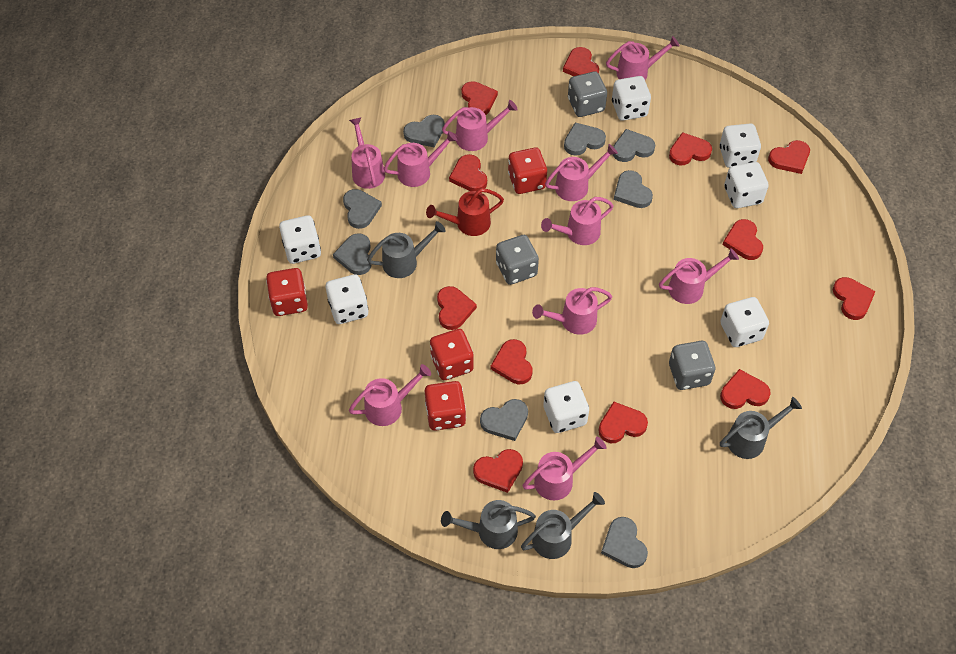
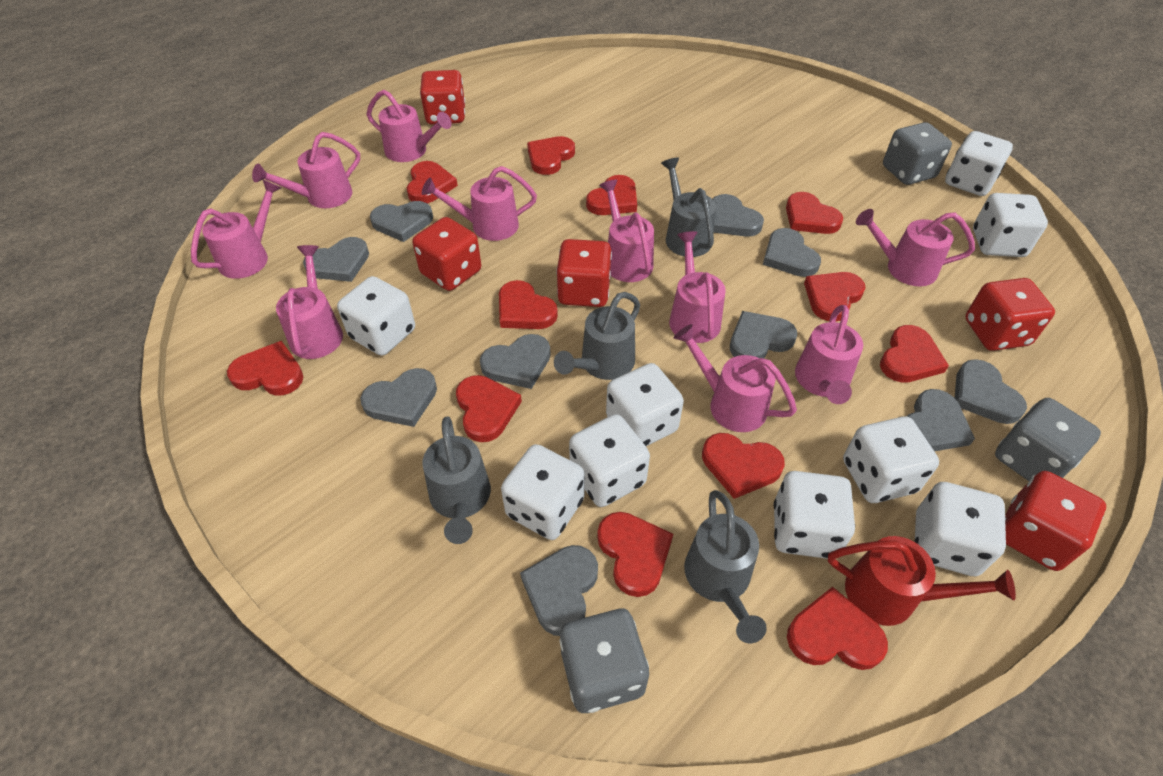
grey heart: 8 -> 10
red dice: 4 -> 5
white dice: 7 -> 9

